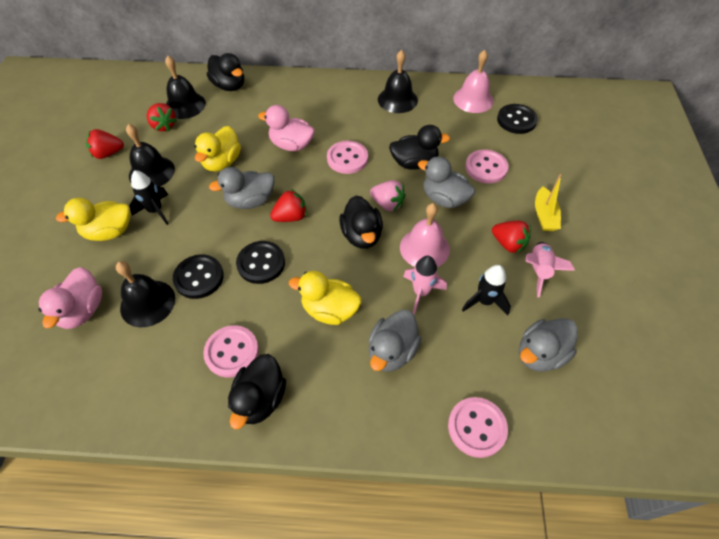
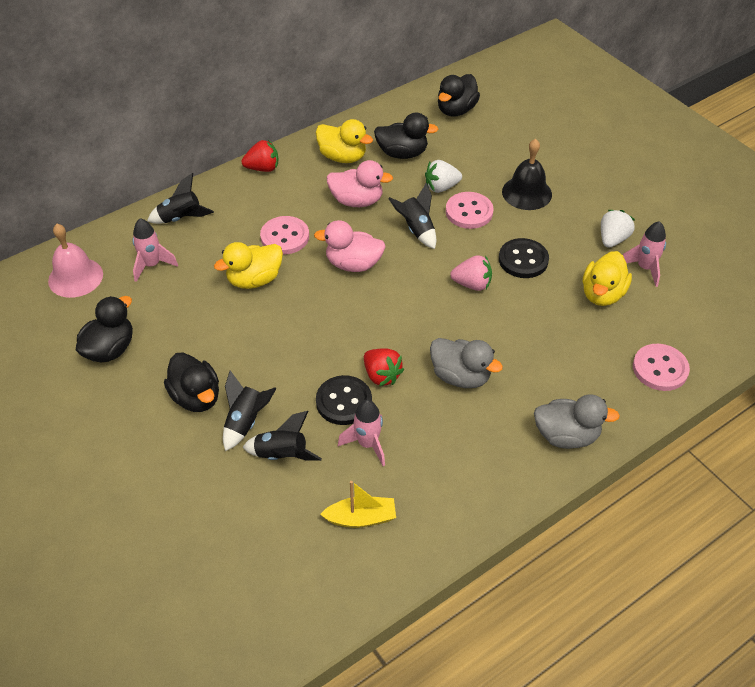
black bell: 4 -> 1
black button: 3 -> 2
black rocket: 2 -> 4
grey duck: 4 -> 2
pink bell: 2 -> 1
pink button: 4 -> 3
pink rocket: 2 -> 3
red strawberry: 4 -> 2
white strawberry: 0 -> 2

